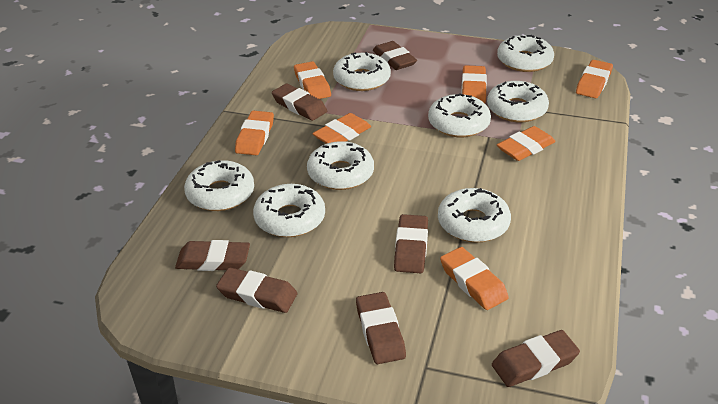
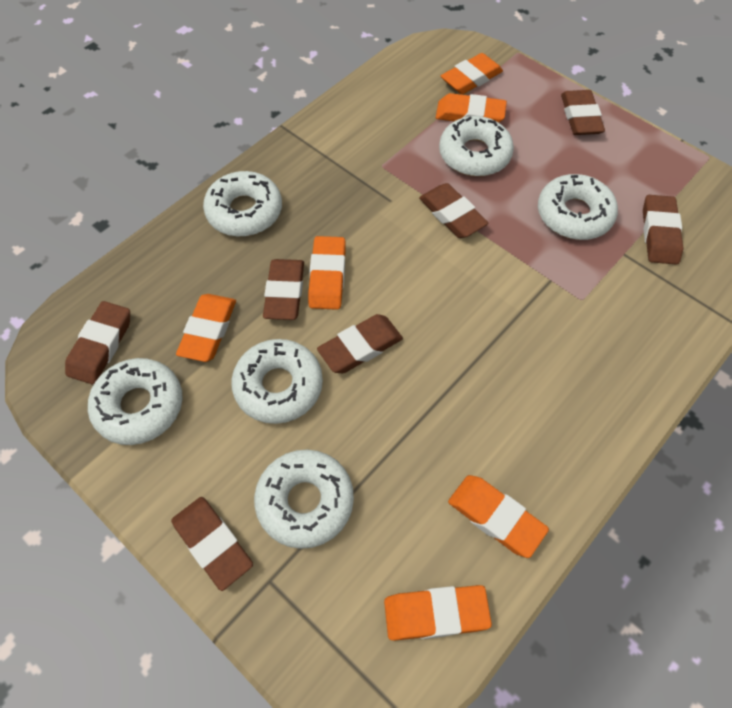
orange eraser: 7 -> 6
white donut: 8 -> 6

